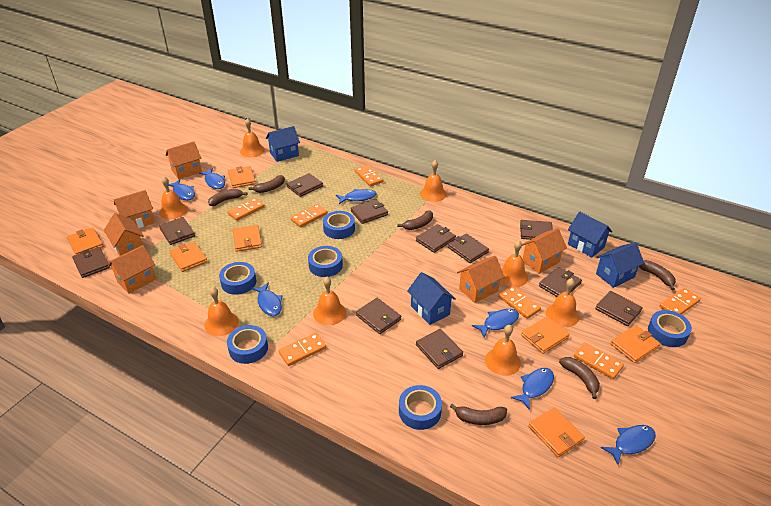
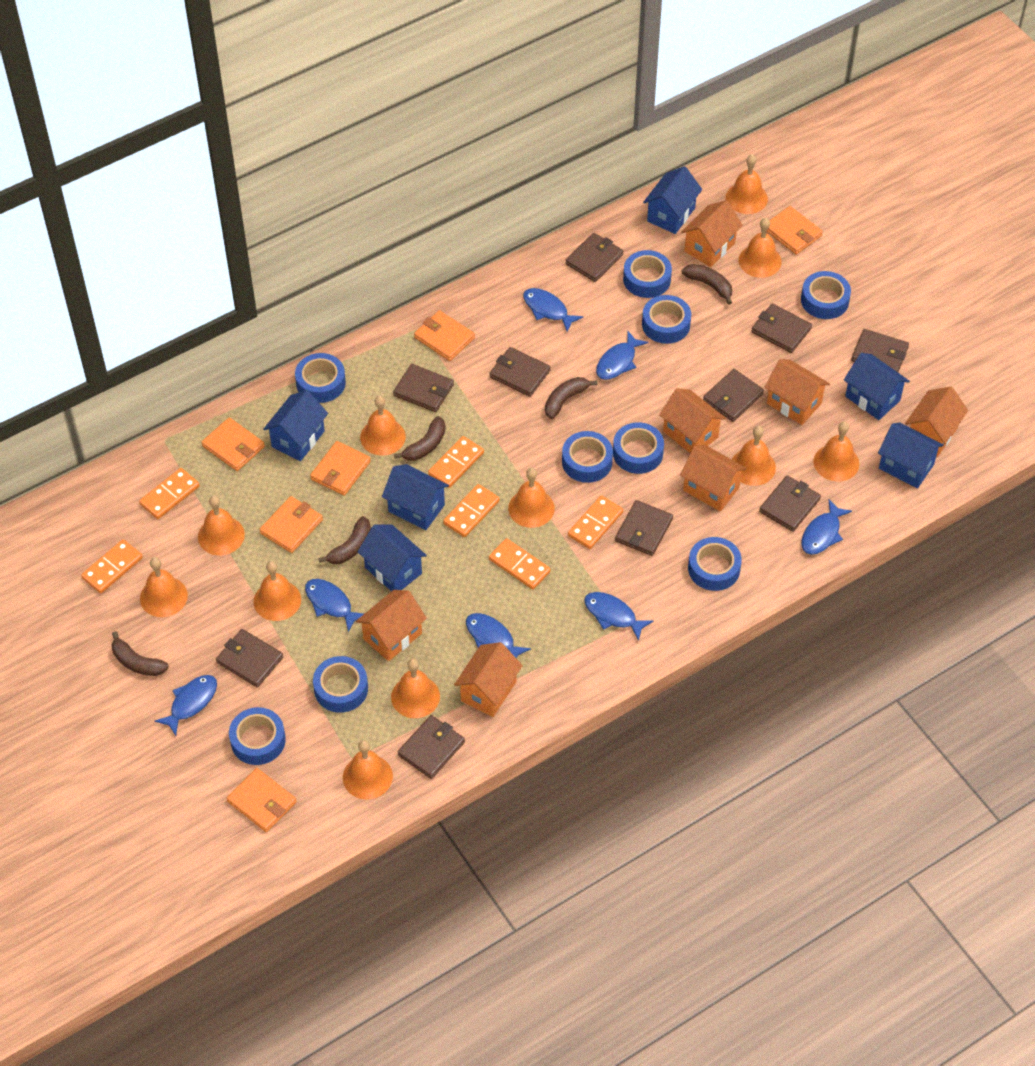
blue house: 4 -> 6
blue tape: 6 -> 9
brown banana: 6 -> 5
brown wallet: 11 -> 10
orange bell: 8 -> 11
orange domino: 7 -> 6
orange house: 6 -> 7
orange wallet: 7 -> 6

